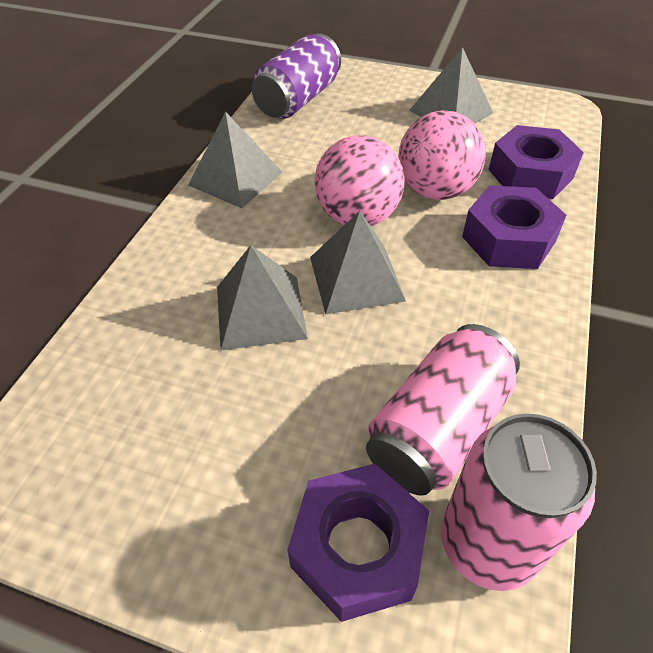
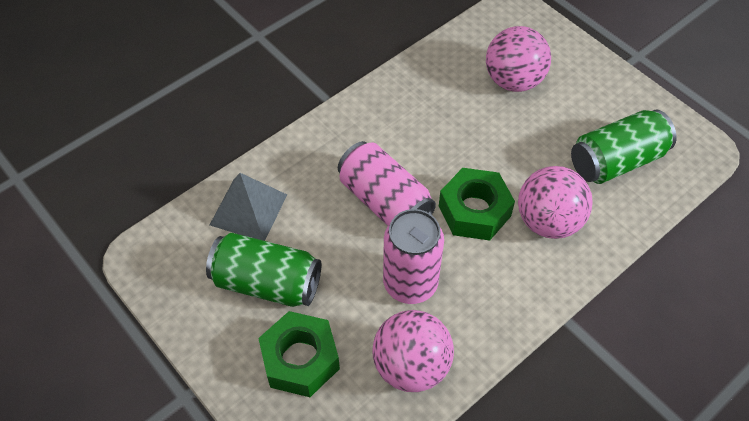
green can: 0 -> 2
green nut: 0 -> 2
grey pyramid: 4 -> 1
pink ball: 2 -> 3
purple can: 1 -> 0
purple nut: 3 -> 0

